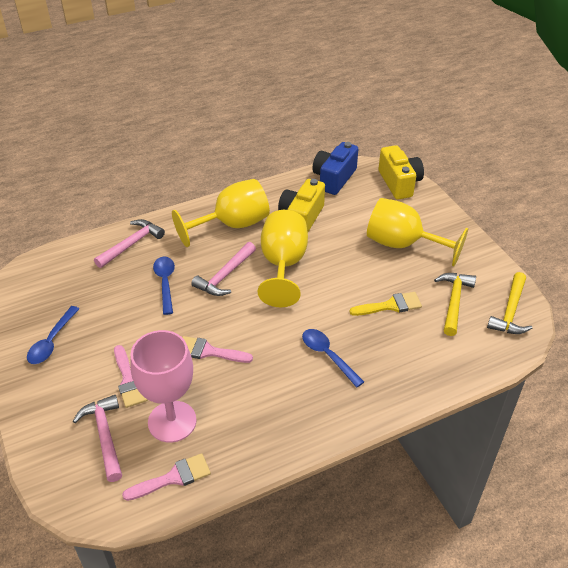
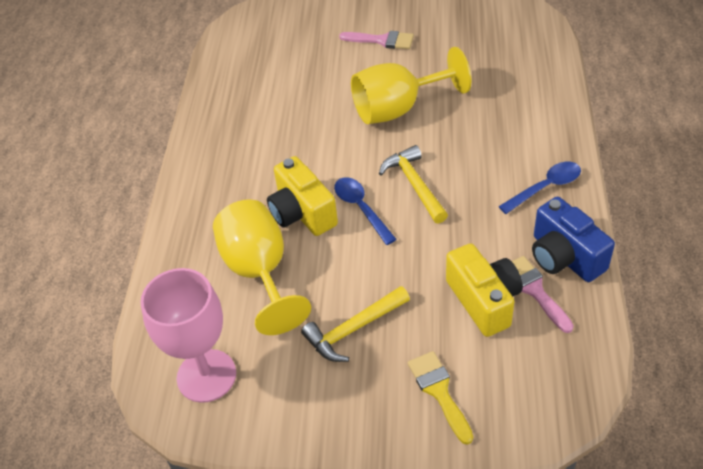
blue spoon: 3 -> 2
pink brush: 3 -> 2
pink hammer: 3 -> 0
yellow goblet: 3 -> 2

